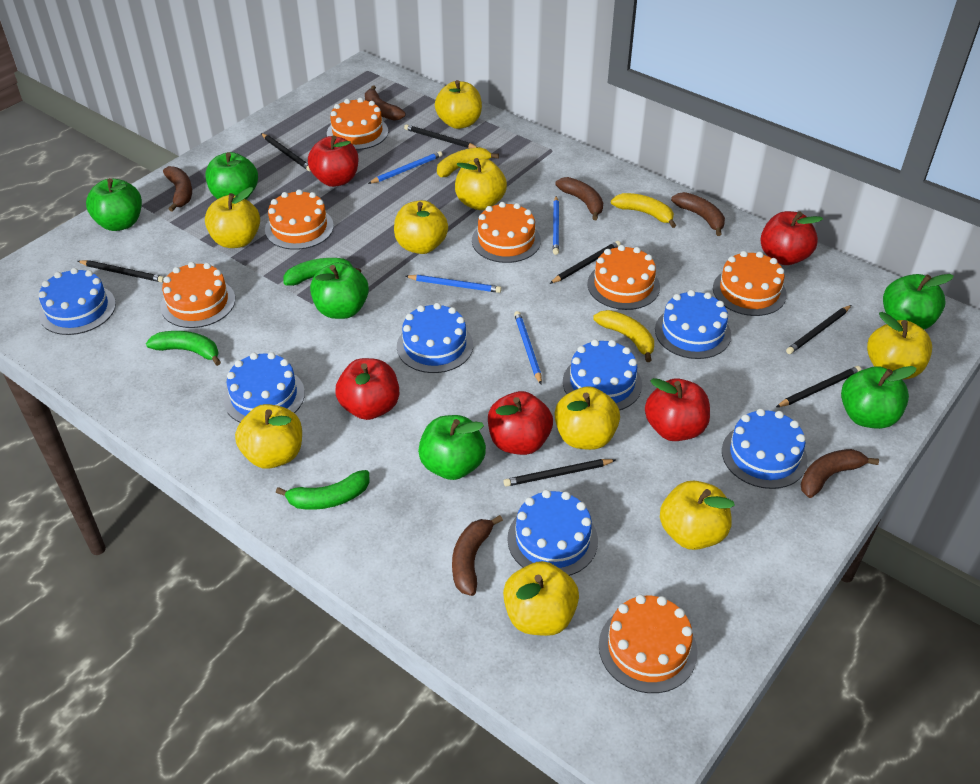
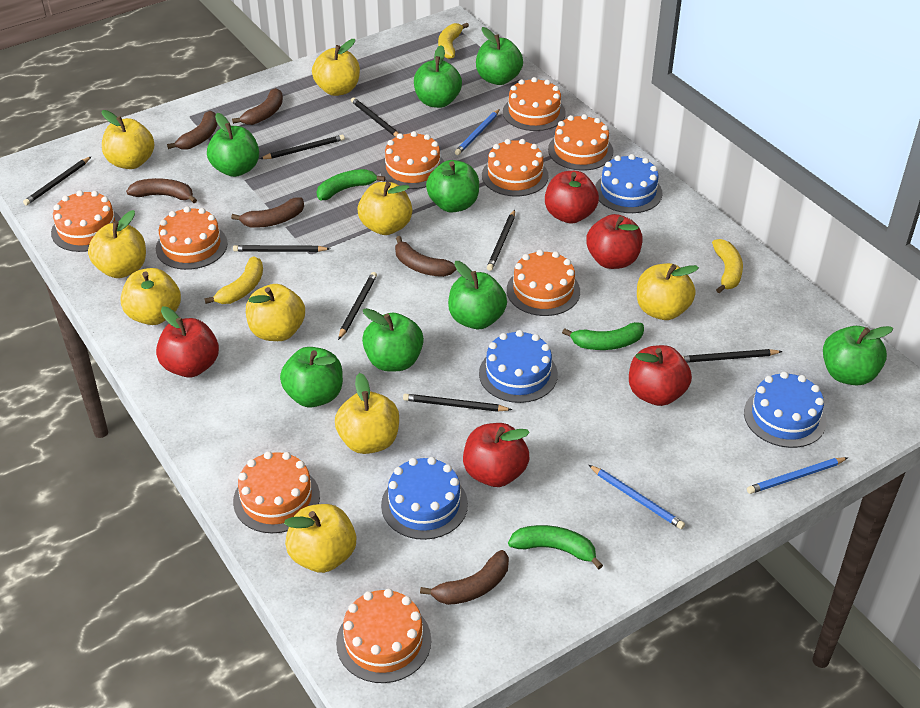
black pencil: 7 -> 8
blue cake: 7 -> 4
blue pencil: 4 -> 3
green apple: 6 -> 8
orange cake: 7 -> 9

